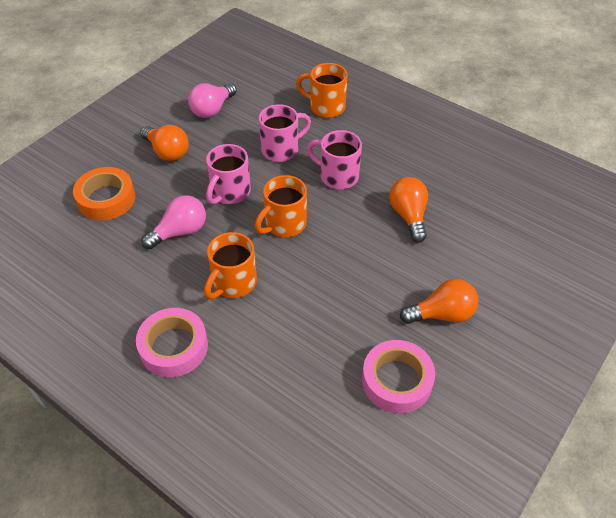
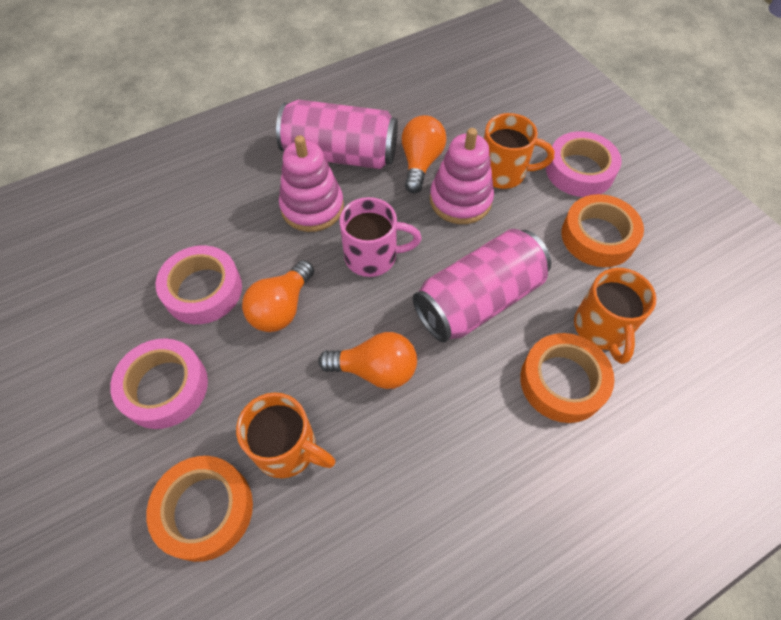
orange tape: 1 -> 3
pink can: 0 -> 2
pink light bulb: 2 -> 0
pink mug: 3 -> 1
pink stacking toy: 0 -> 2
pink tape: 2 -> 3

